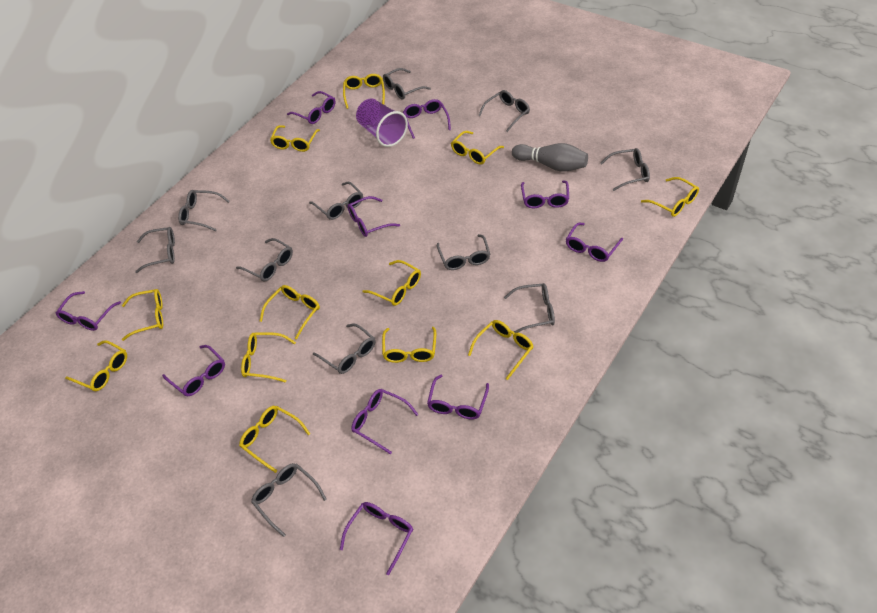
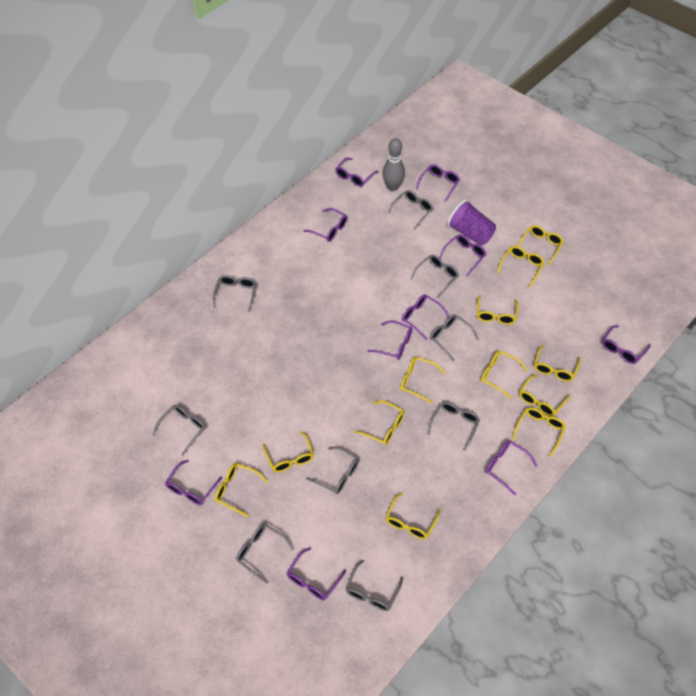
grey glasses: 11 -> 9

